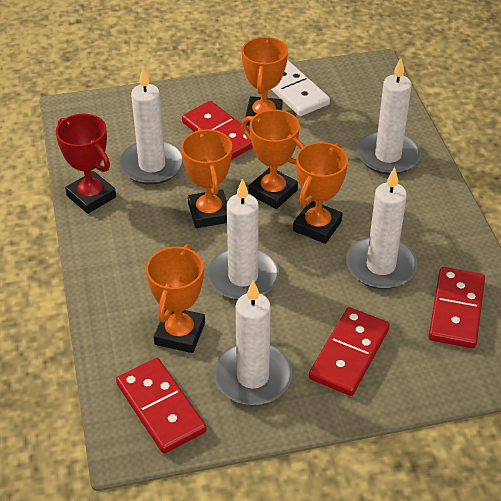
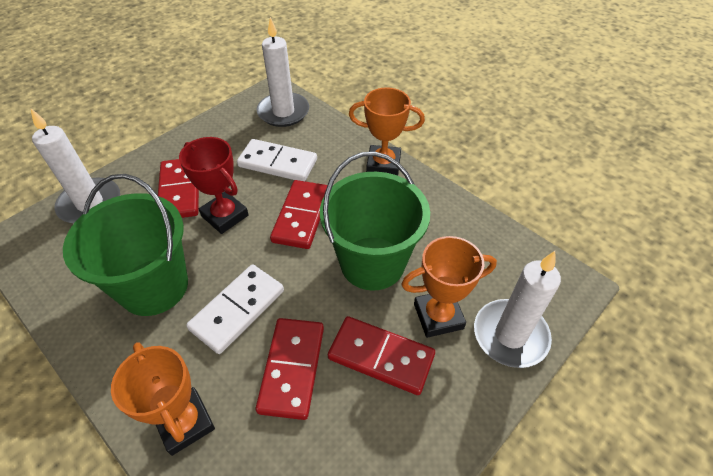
green bucket: 0 -> 2
orange trophy: 5 -> 3
white candle: 5 -> 3
white domino: 1 -> 2

